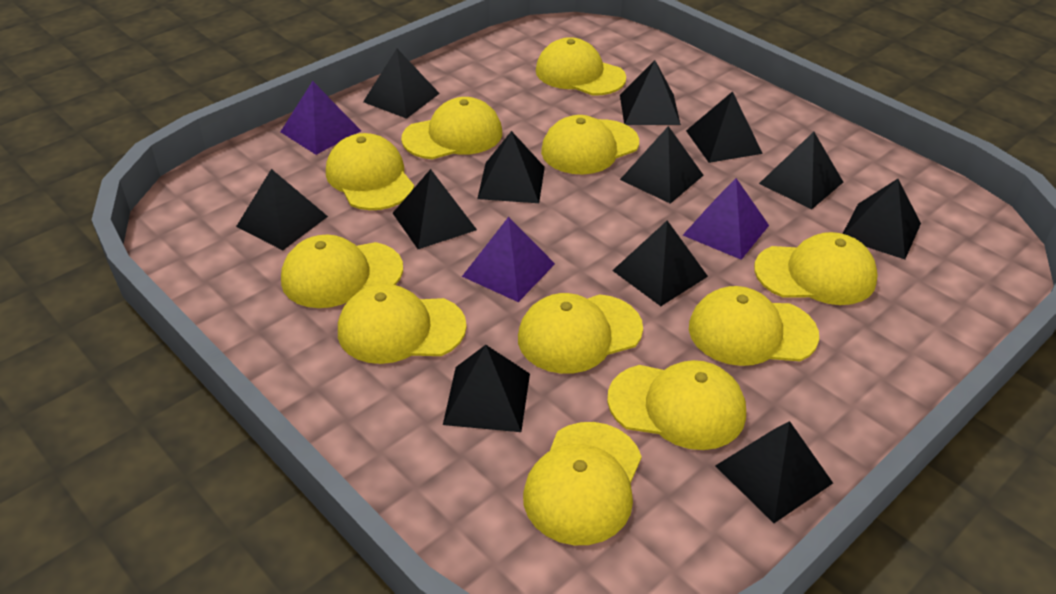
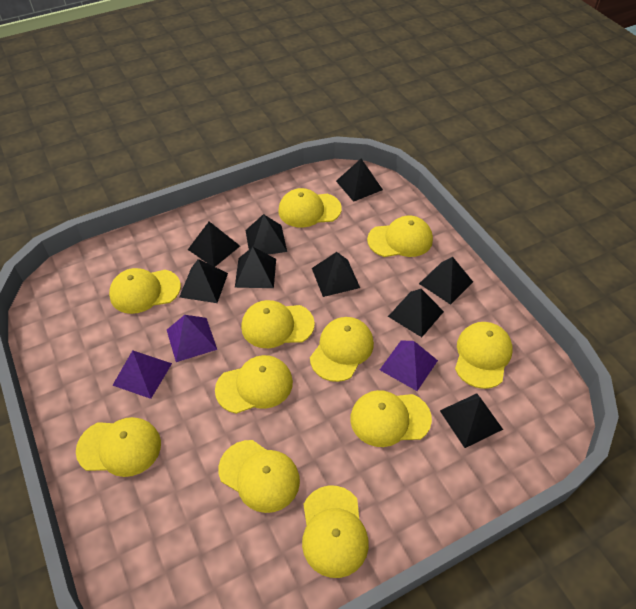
black pyramid: 12 -> 9

